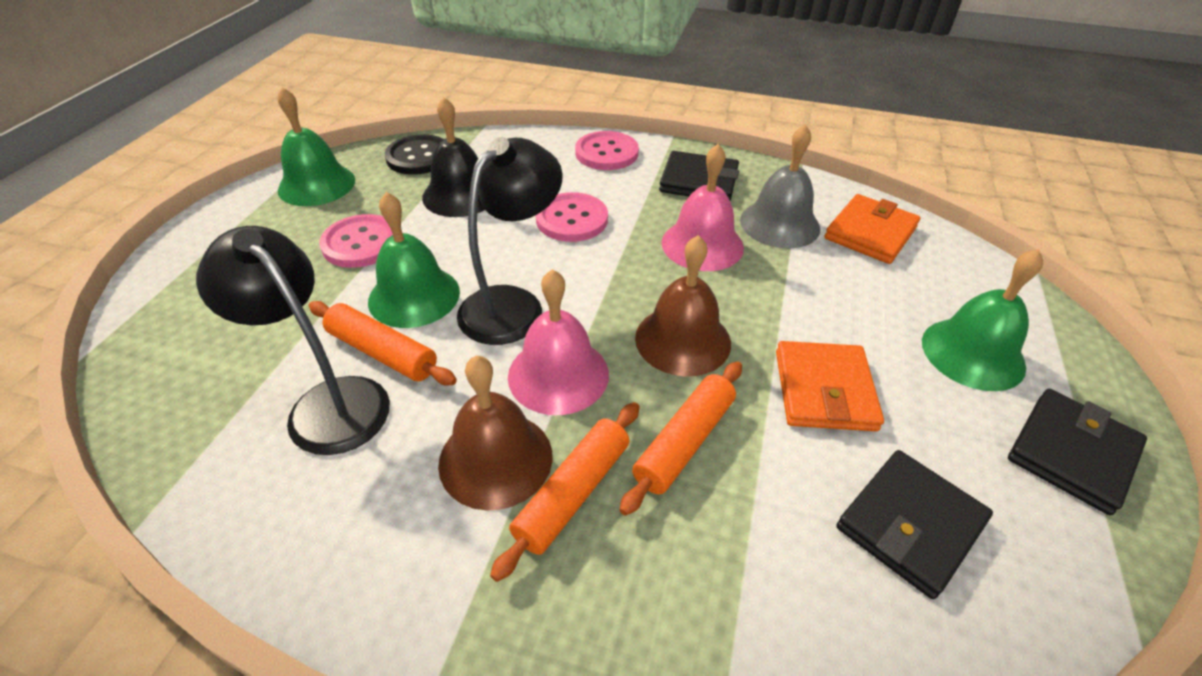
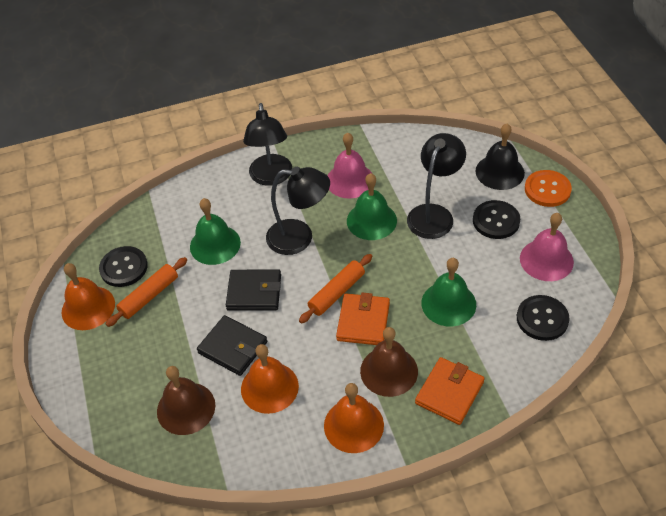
black button: 1 -> 3
black lamp: 2 -> 3
black wallet: 3 -> 2
grey bell: 1 -> 0
orange bell: 0 -> 3
orange button: 0 -> 1
orange rolling pin: 3 -> 2
pink button: 3 -> 0

